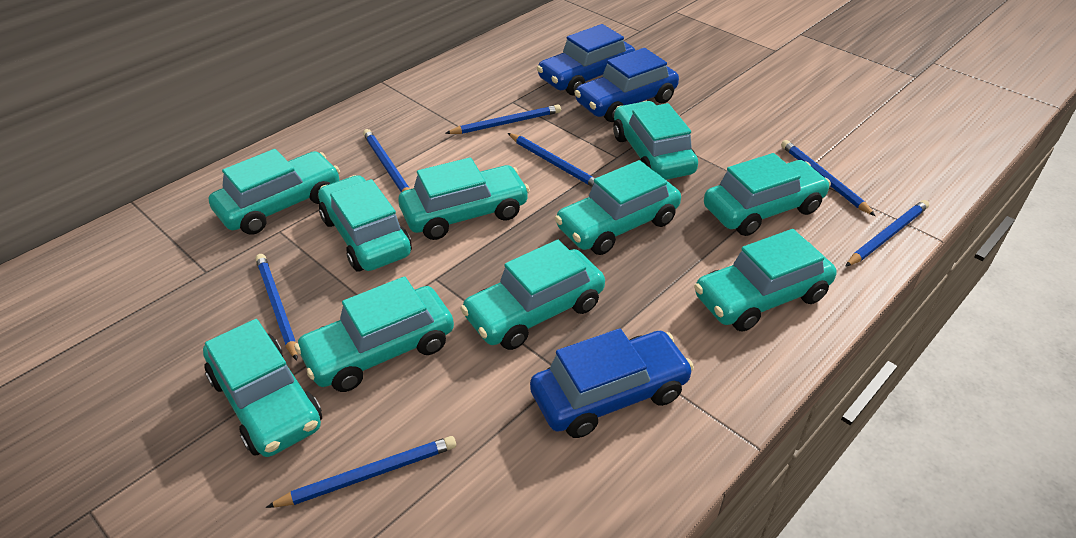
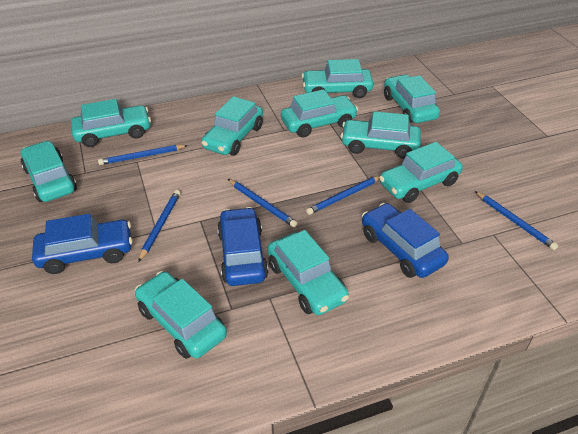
blue pencil: 7 -> 5

